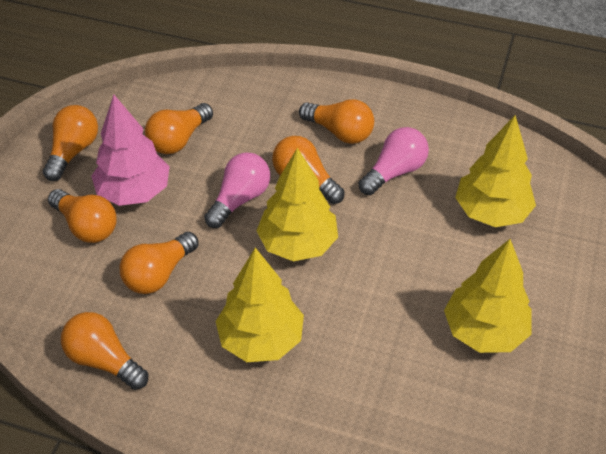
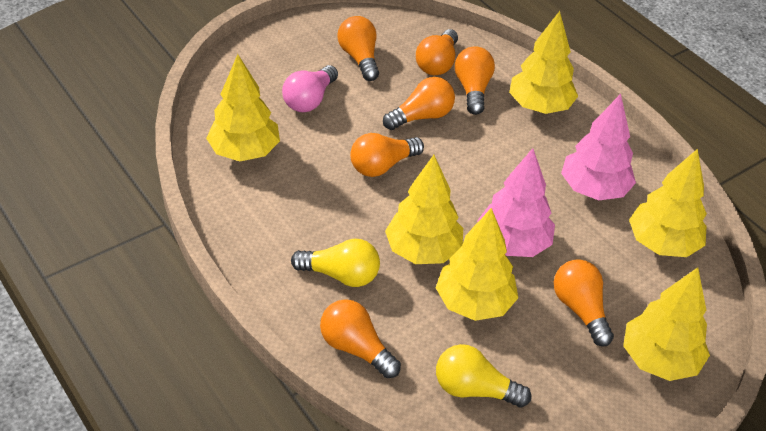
pink light bulb: 2 -> 1
pink tree: 1 -> 2
yellow light bulb: 0 -> 2
yellow tree: 4 -> 6

